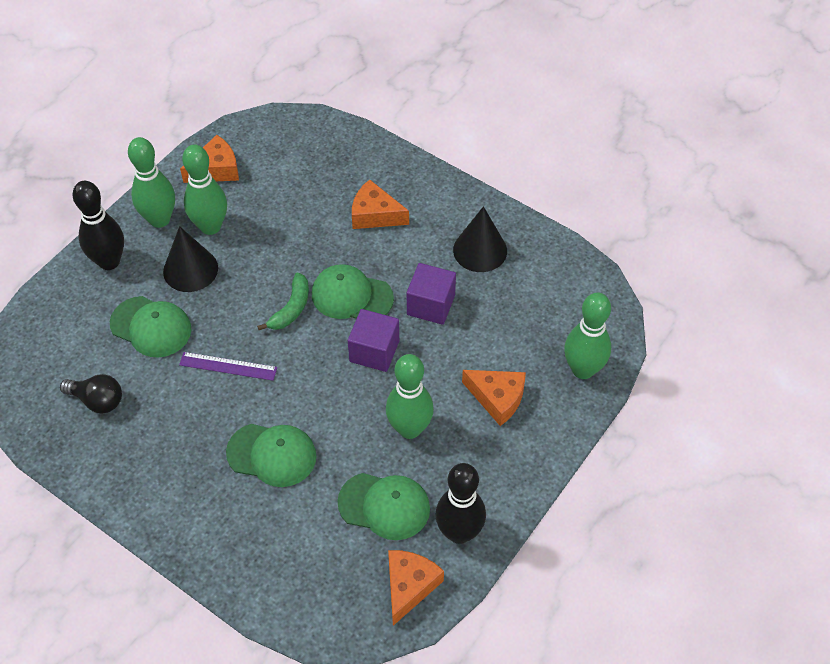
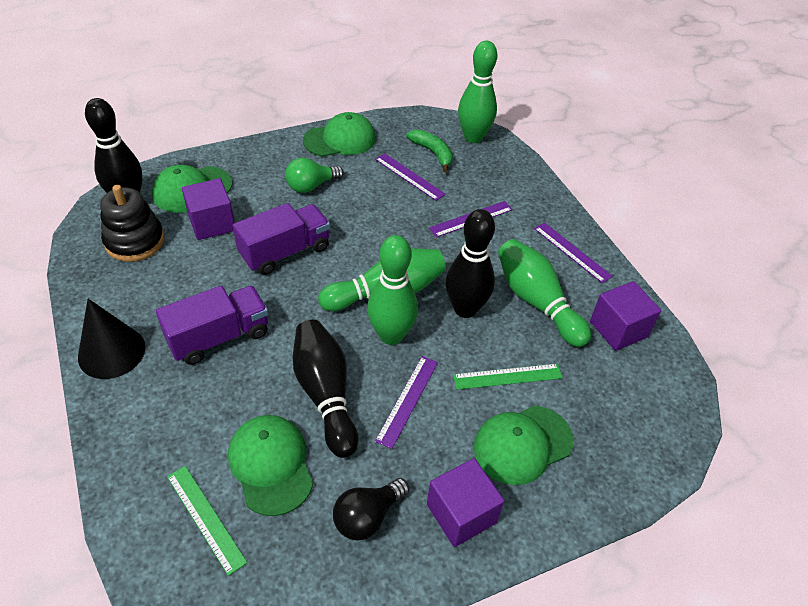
black bowling pin: 2 -> 3
black cone: 2 -> 1
black stacking toy: 0 -> 1
green light bulb: 0 -> 1
green ruler: 0 -> 2
orange cheese: 4 -> 0
purple cube: 2 -> 3
purple ruler: 1 -> 4
purple truck: 0 -> 2

